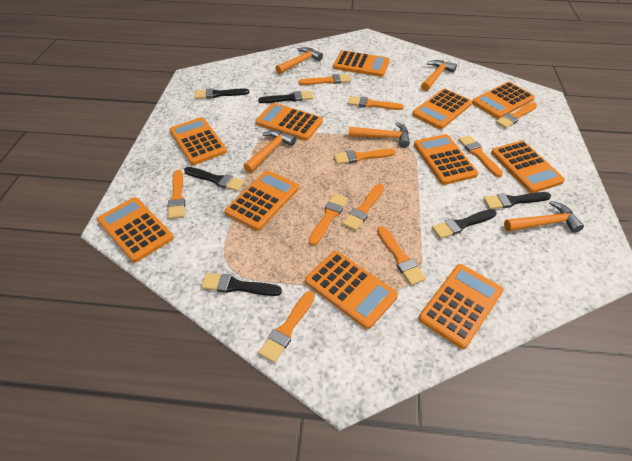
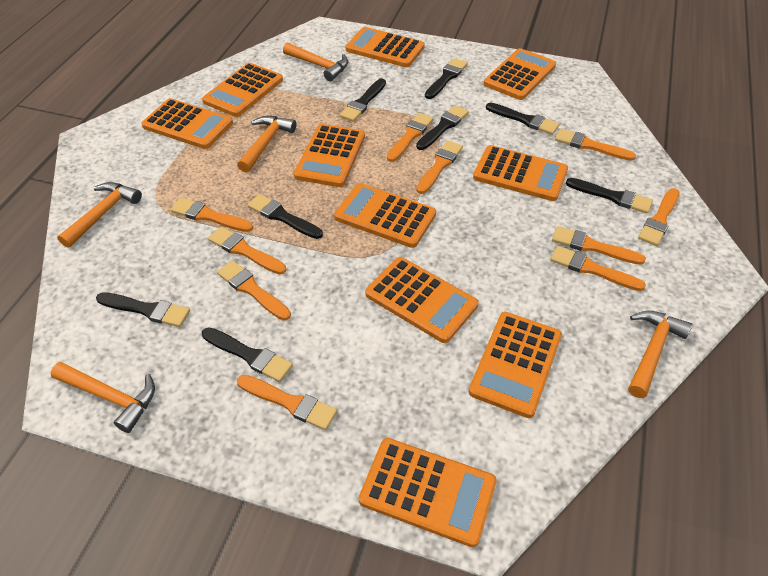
black brush: 6 -> 8
orange calculator: 11 -> 10

